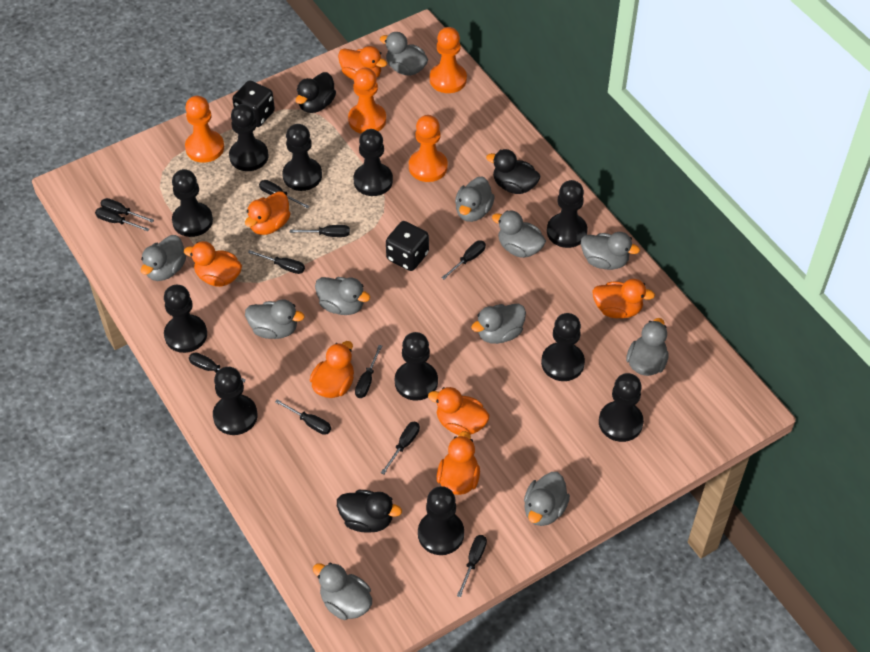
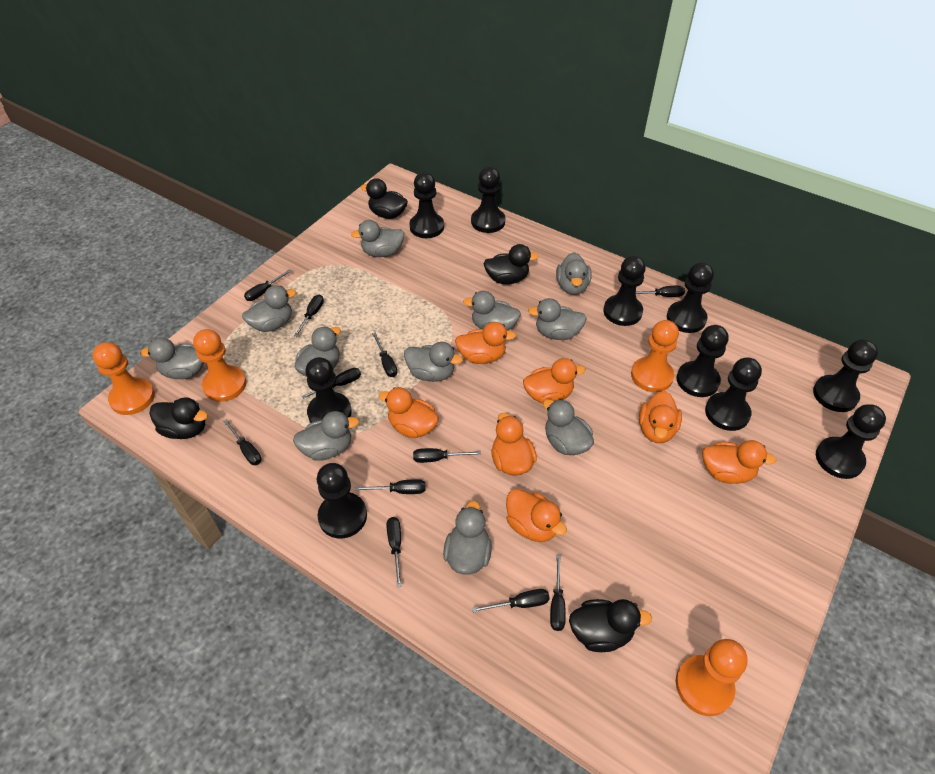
black dice: 2 -> 0
black duck: 3 -> 4
black pawn: 11 -> 10

